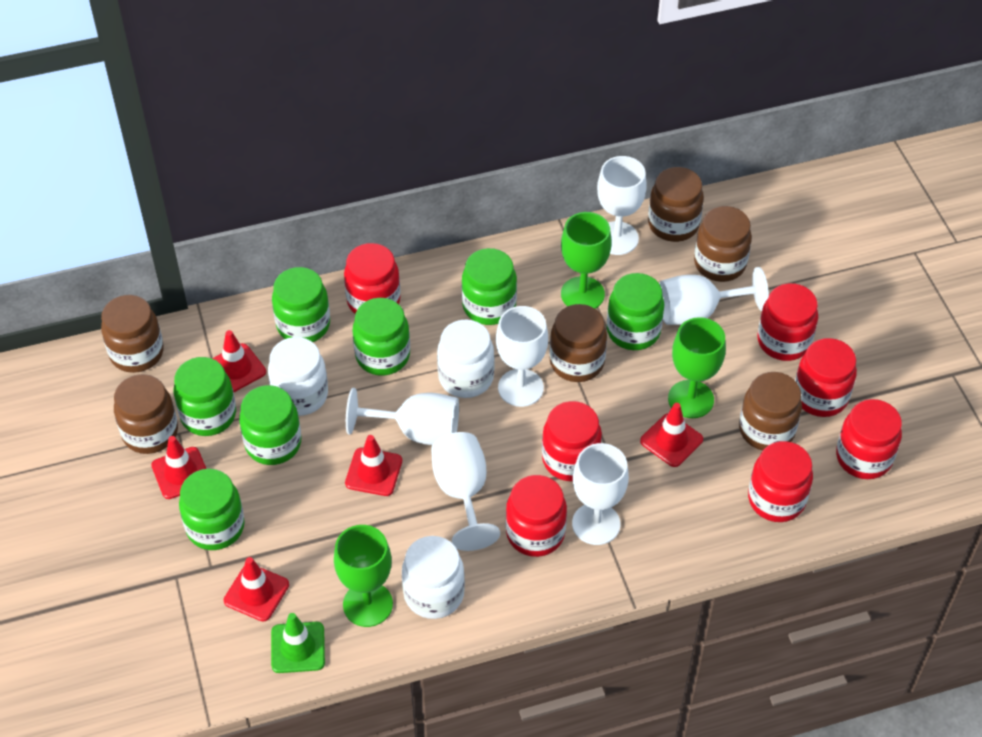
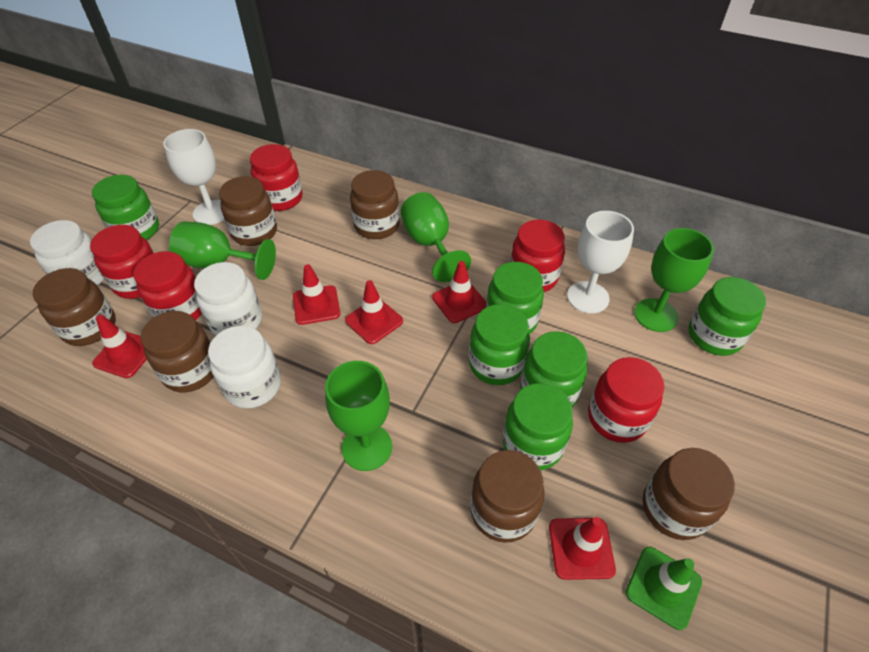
green goblet: 3 -> 4
green jar: 7 -> 6
red jar: 7 -> 5
white goblet: 6 -> 2

